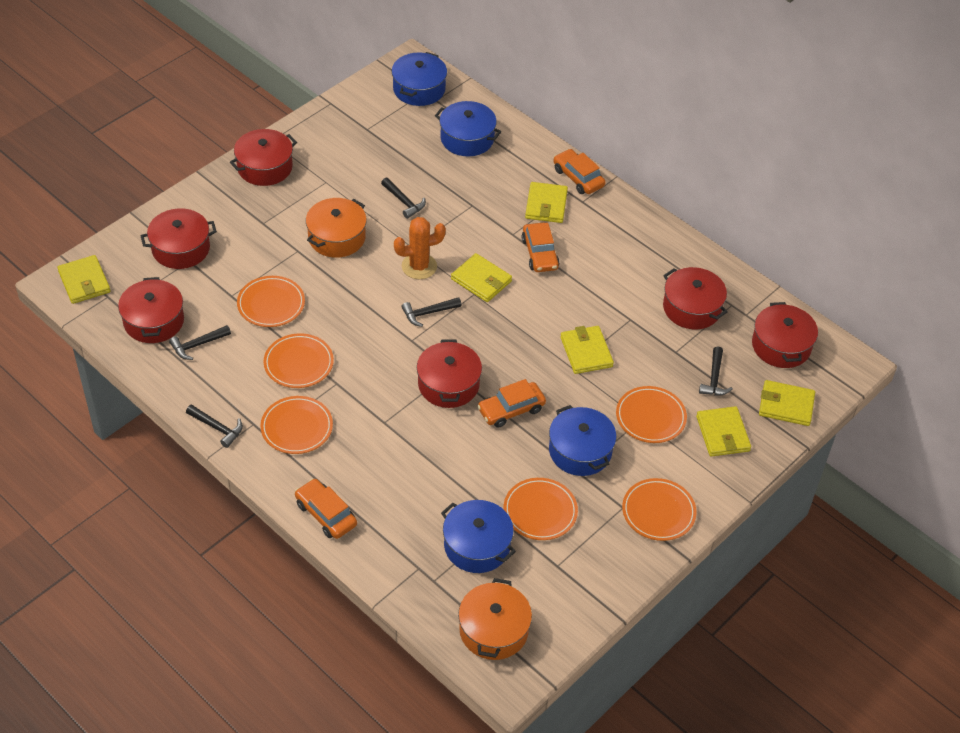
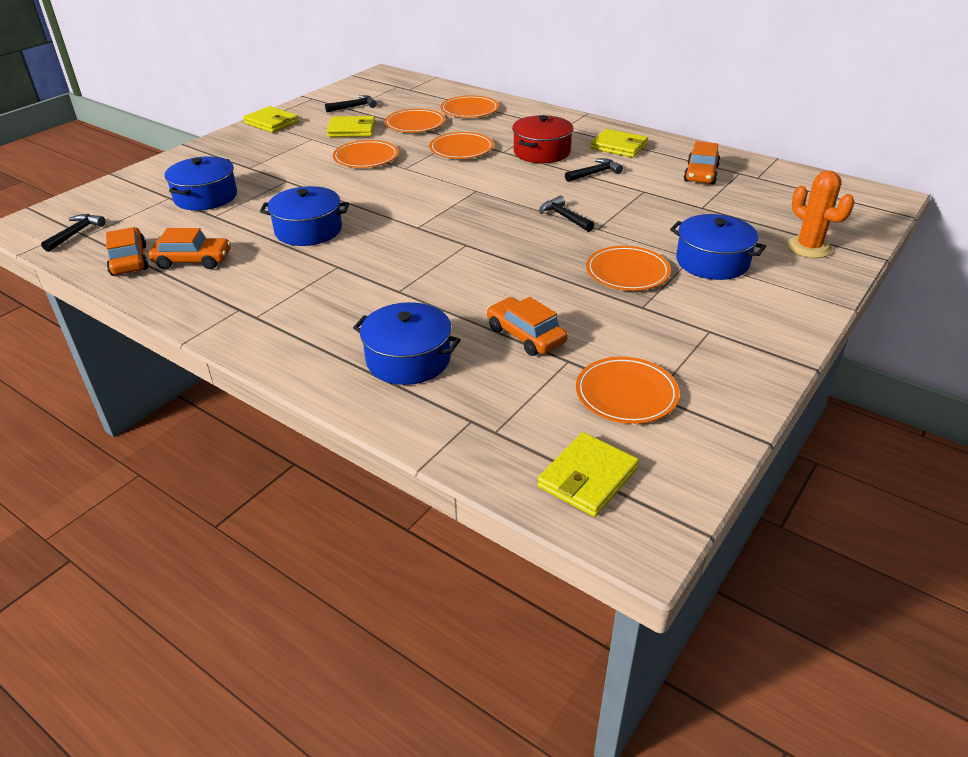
black hammer: 5 -> 4
orange pot: 2 -> 0
red pot: 6 -> 1
yellow wallet: 6 -> 4

